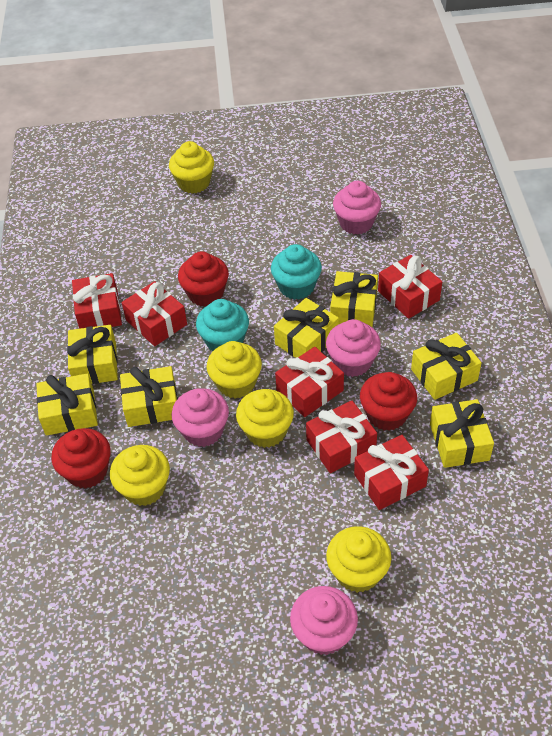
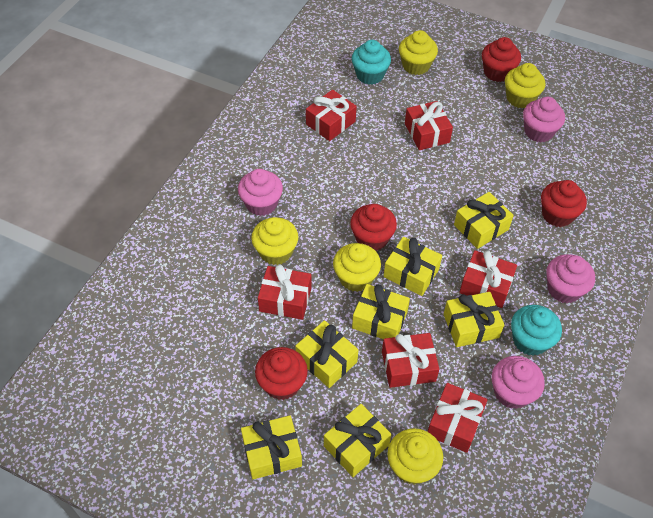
red cupcake: 3 -> 4

